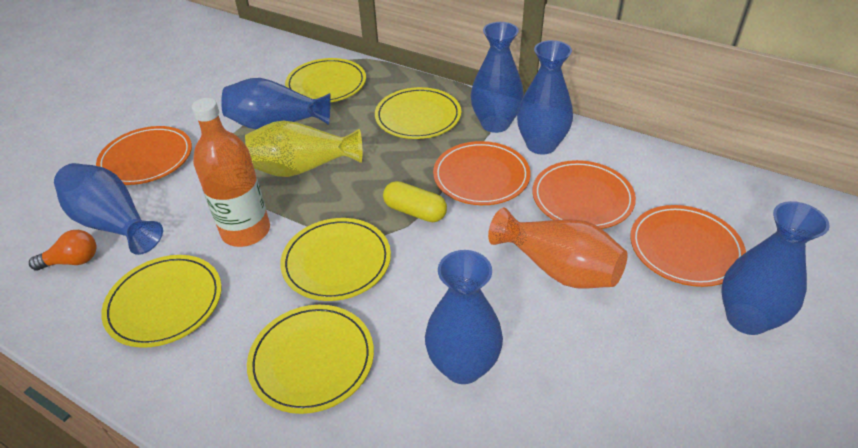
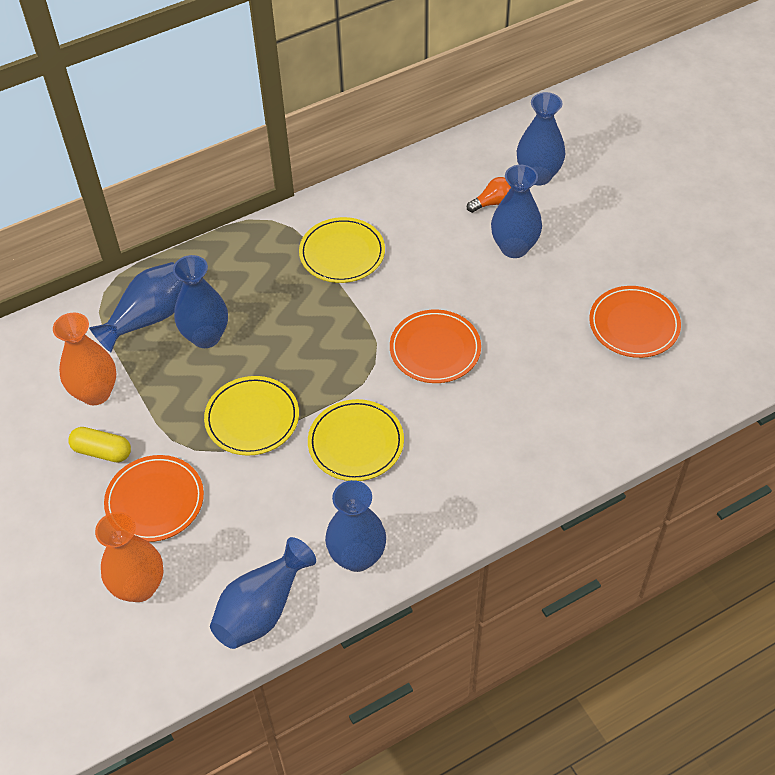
orange bottle: 1 -> 0
orange plate: 4 -> 3
orange vase: 1 -> 2
yellow plate: 5 -> 3
yellow vase: 1 -> 0

